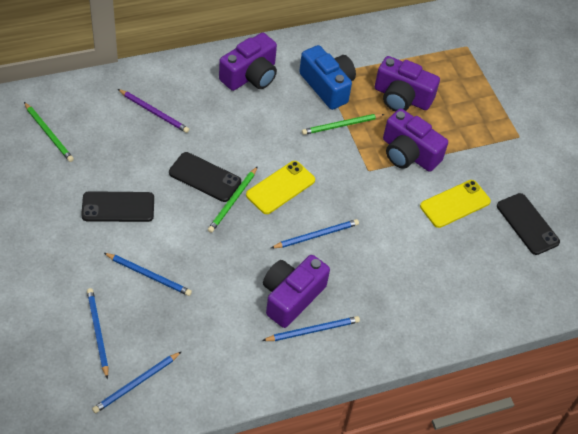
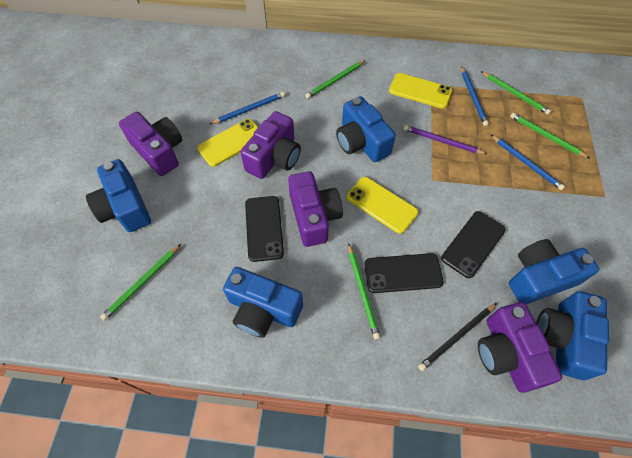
black pencil: 0 -> 1
blue camera: 1 -> 5
blue pencil: 5 -> 3
green pencil: 3 -> 5
yellow phone: 2 -> 3

